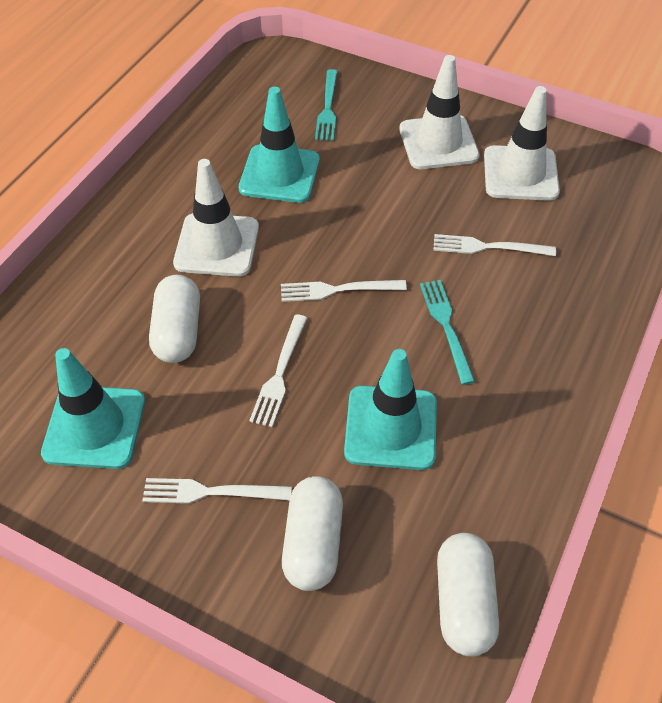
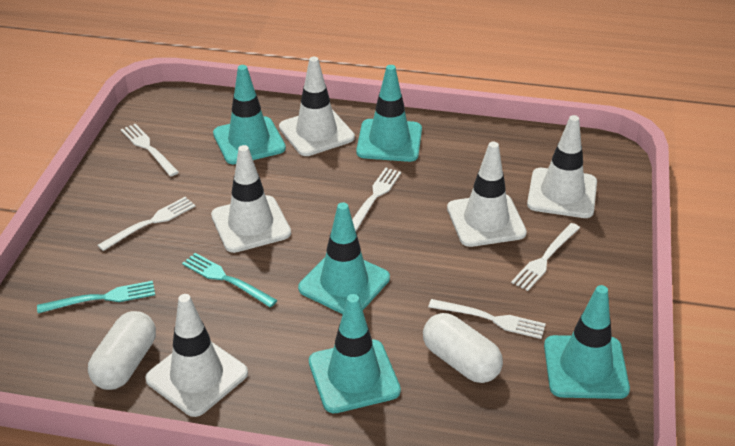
turquoise traffic cone: 3 -> 5
white capsule: 3 -> 2
white fork: 4 -> 5
white traffic cone: 3 -> 5

